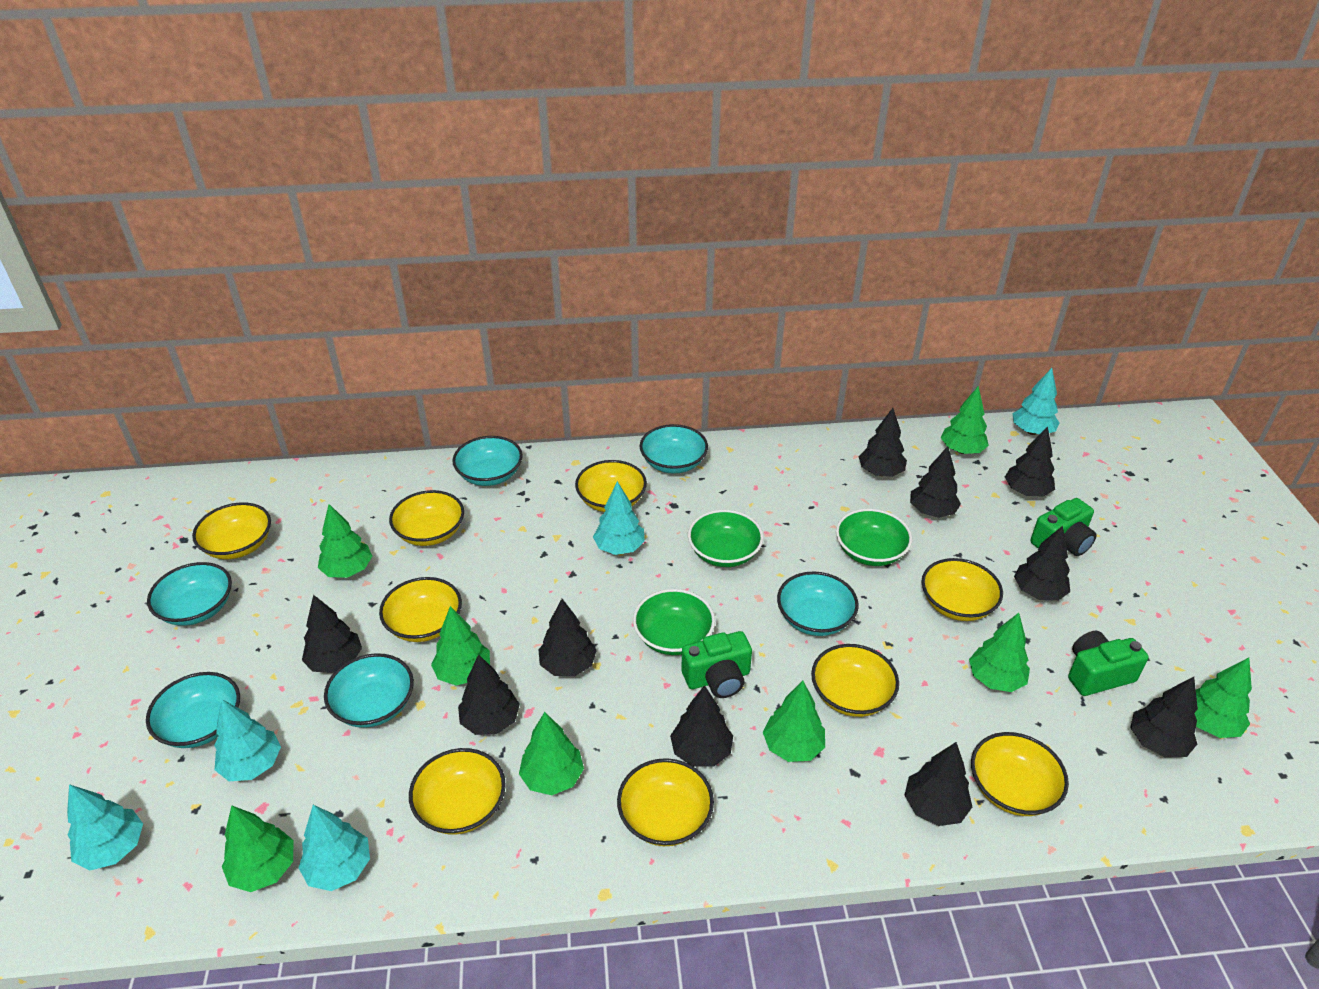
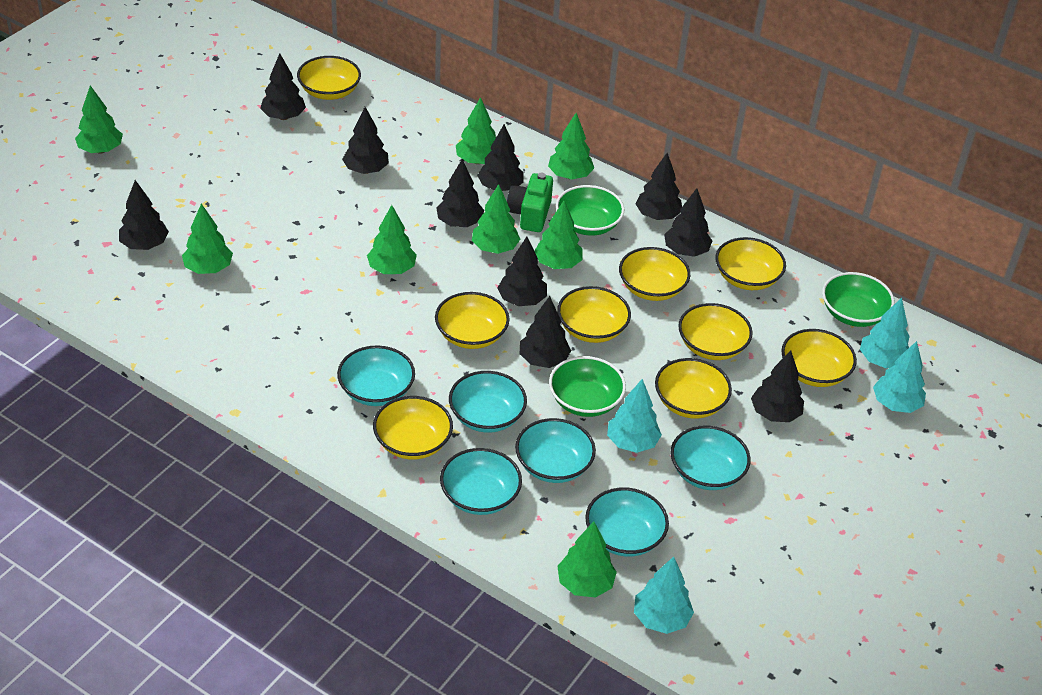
green camera: 3 -> 1
turquoise tree: 5 -> 4

